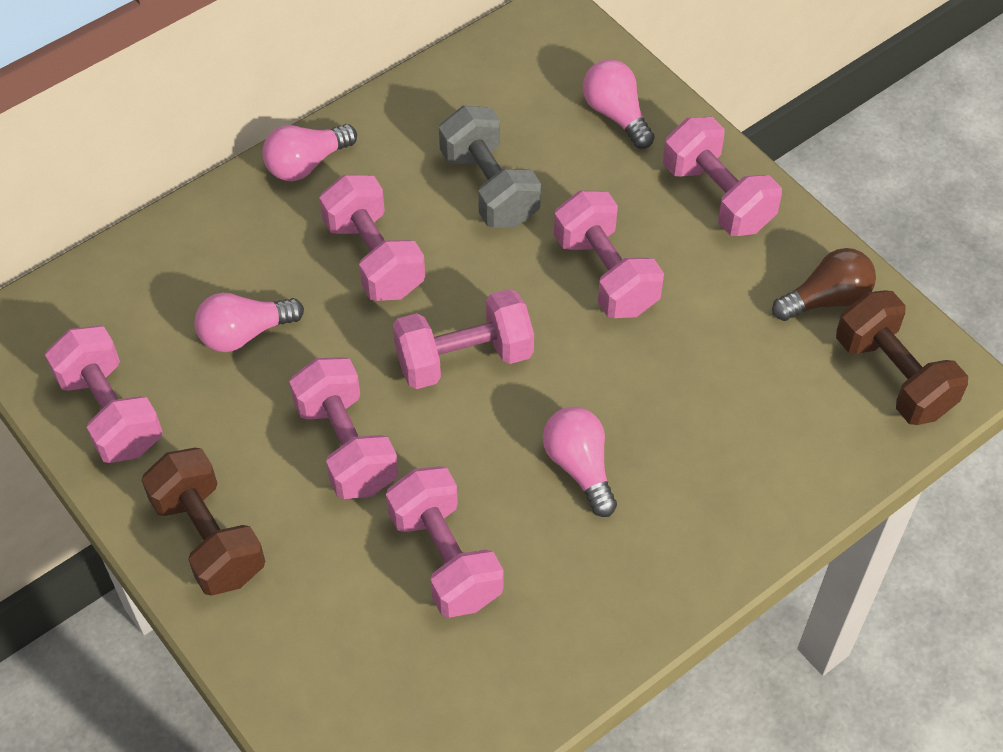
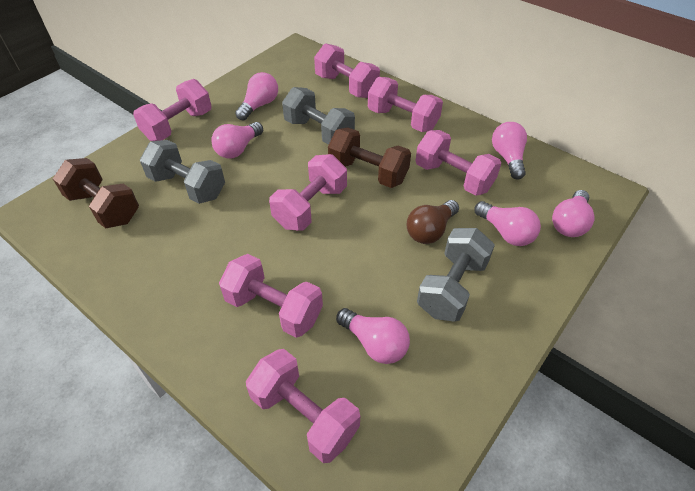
grey dumbbell: 1 -> 3
pink light bulb: 4 -> 6

